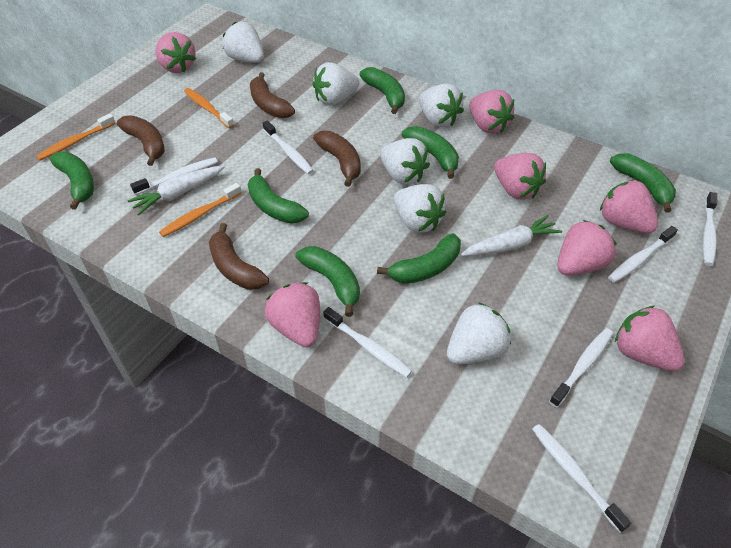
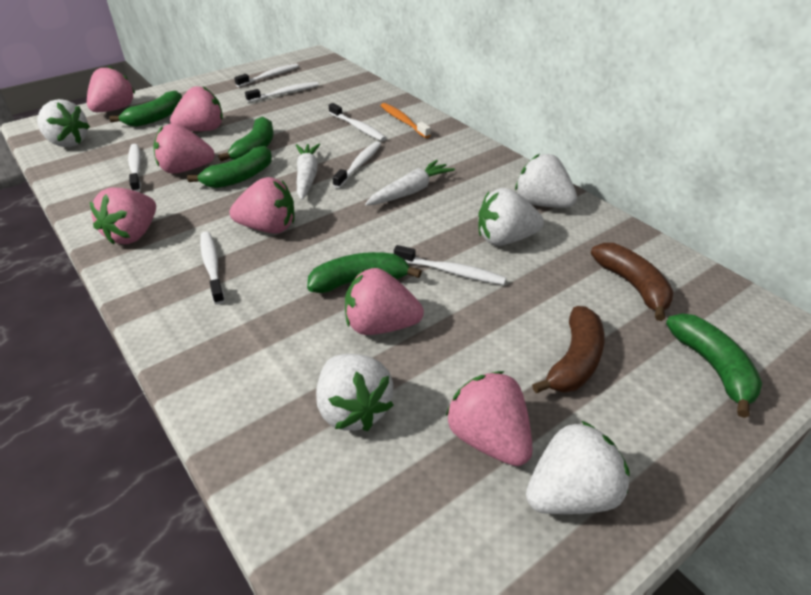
brown banana: 4 -> 2
green banana: 7 -> 5
orange toothbrush: 3 -> 1
white strawberry: 6 -> 5

